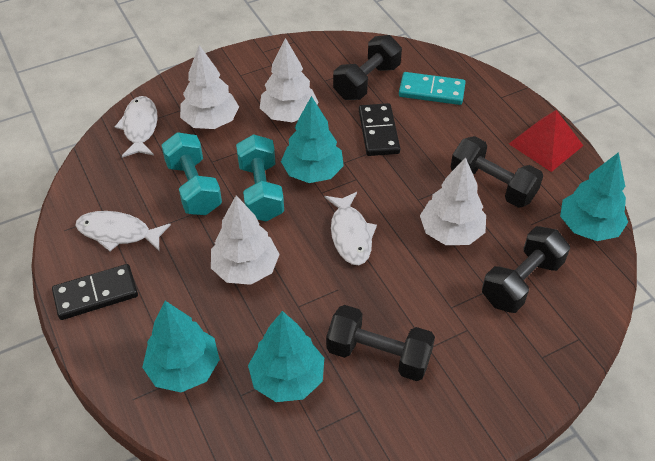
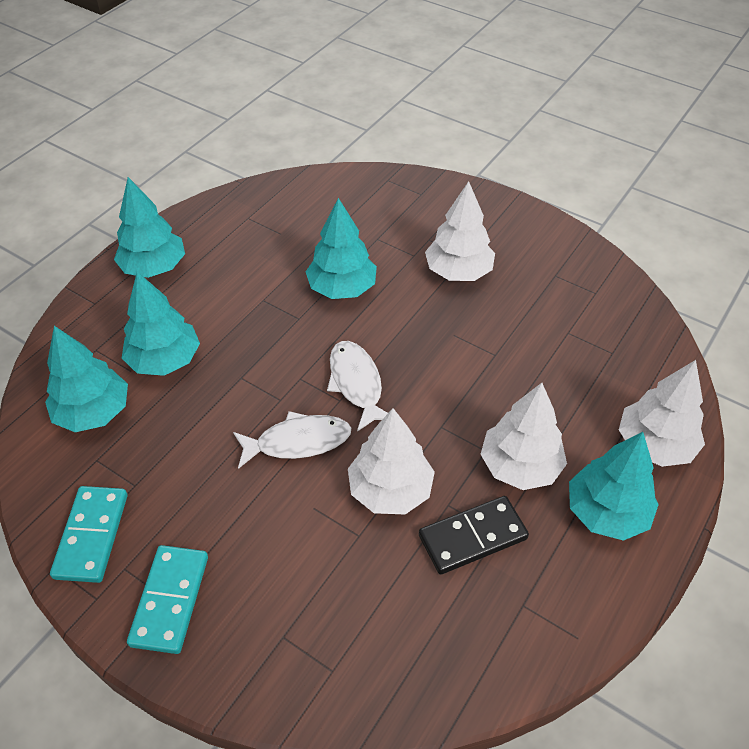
black domino: 2 -> 1
black dumbbell: 4 -> 0
red pyramid: 1 -> 0
turquoise domino: 1 -> 2
turquoise dumbbell: 2 -> 0
turquoise tree: 4 -> 5
white fish: 3 -> 2

